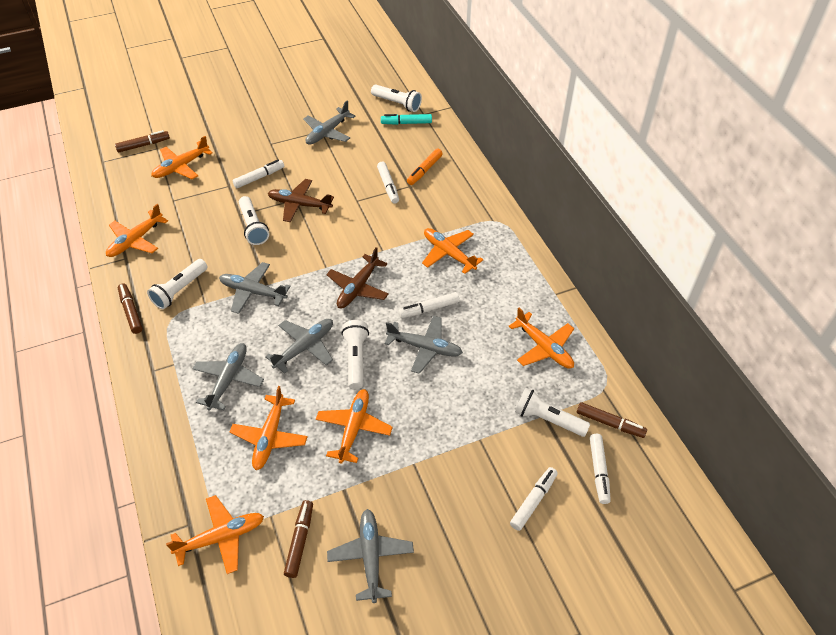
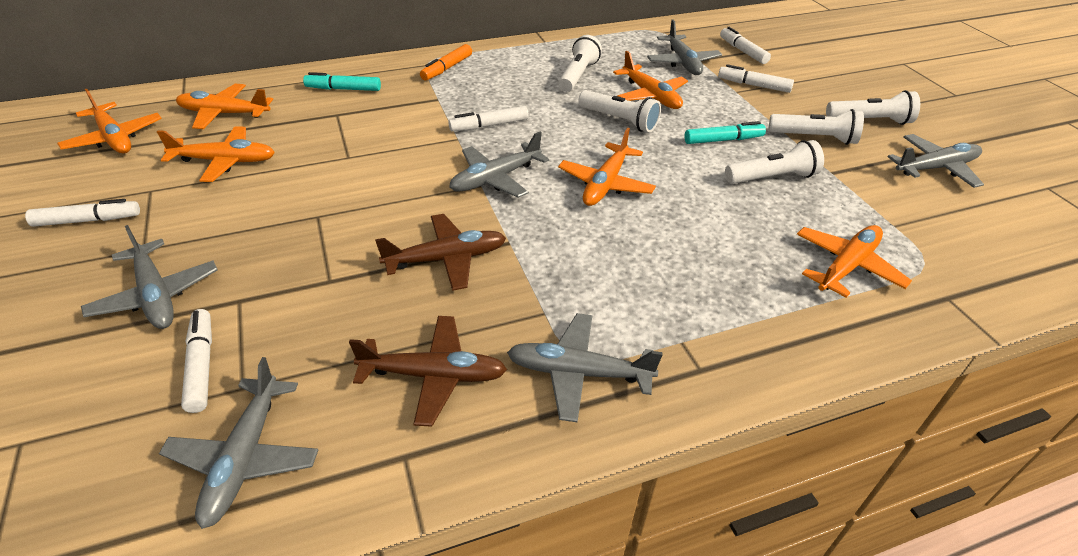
brown marker: 4 -> 0
orange plane: 7 -> 6
turquoise marker: 1 -> 2

